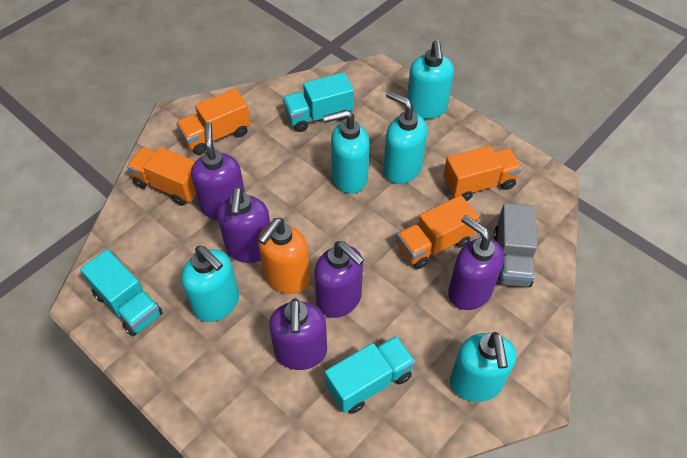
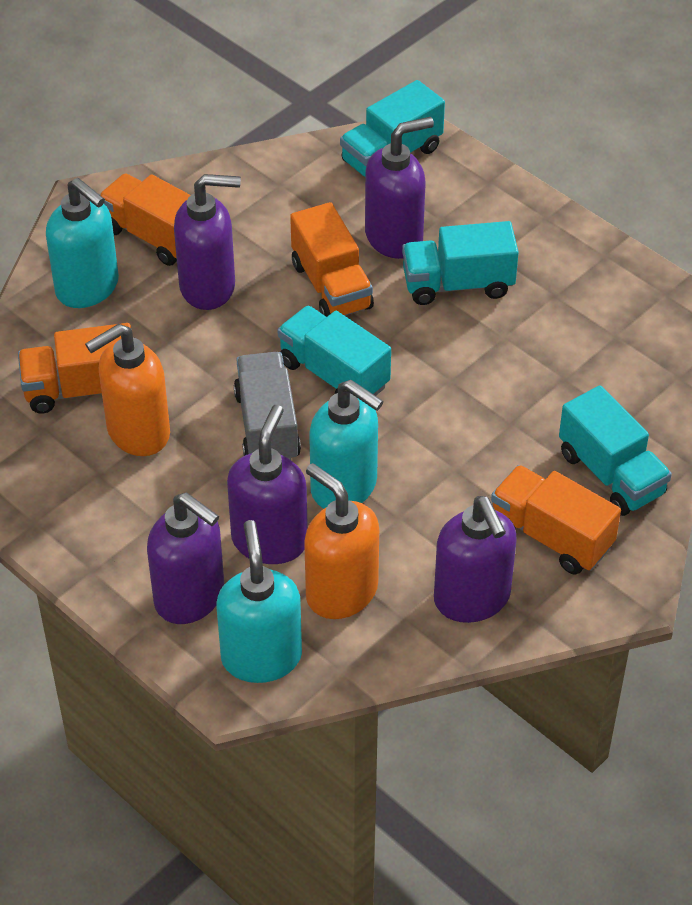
orange soap dispenser: 1 -> 2
turquoise soap dispenser: 5 -> 3
turquoise truck: 3 -> 4

